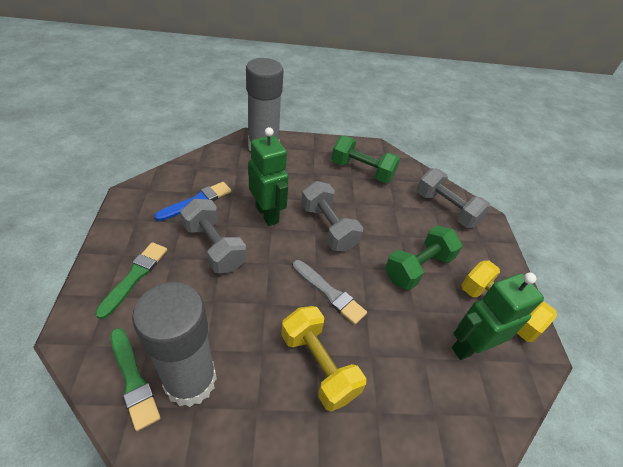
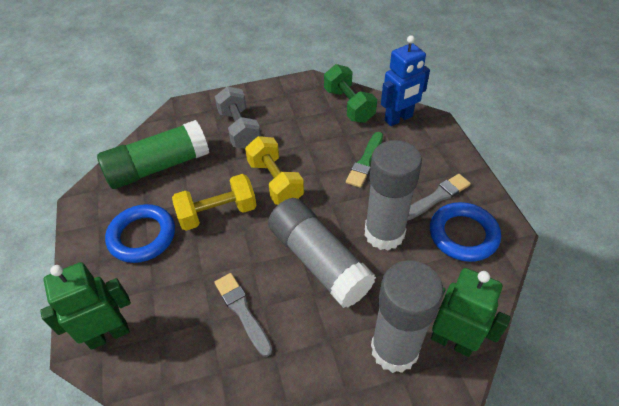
blue brush: 1 -> 0
blue ring: 0 -> 2
blue robot: 0 -> 1
green brush: 2 -> 1
green dumbbell: 2 -> 1
green glue stick: 0 -> 1
grey brush: 1 -> 2
grey dumbbell: 3 -> 1
grey glue stick: 2 -> 3

